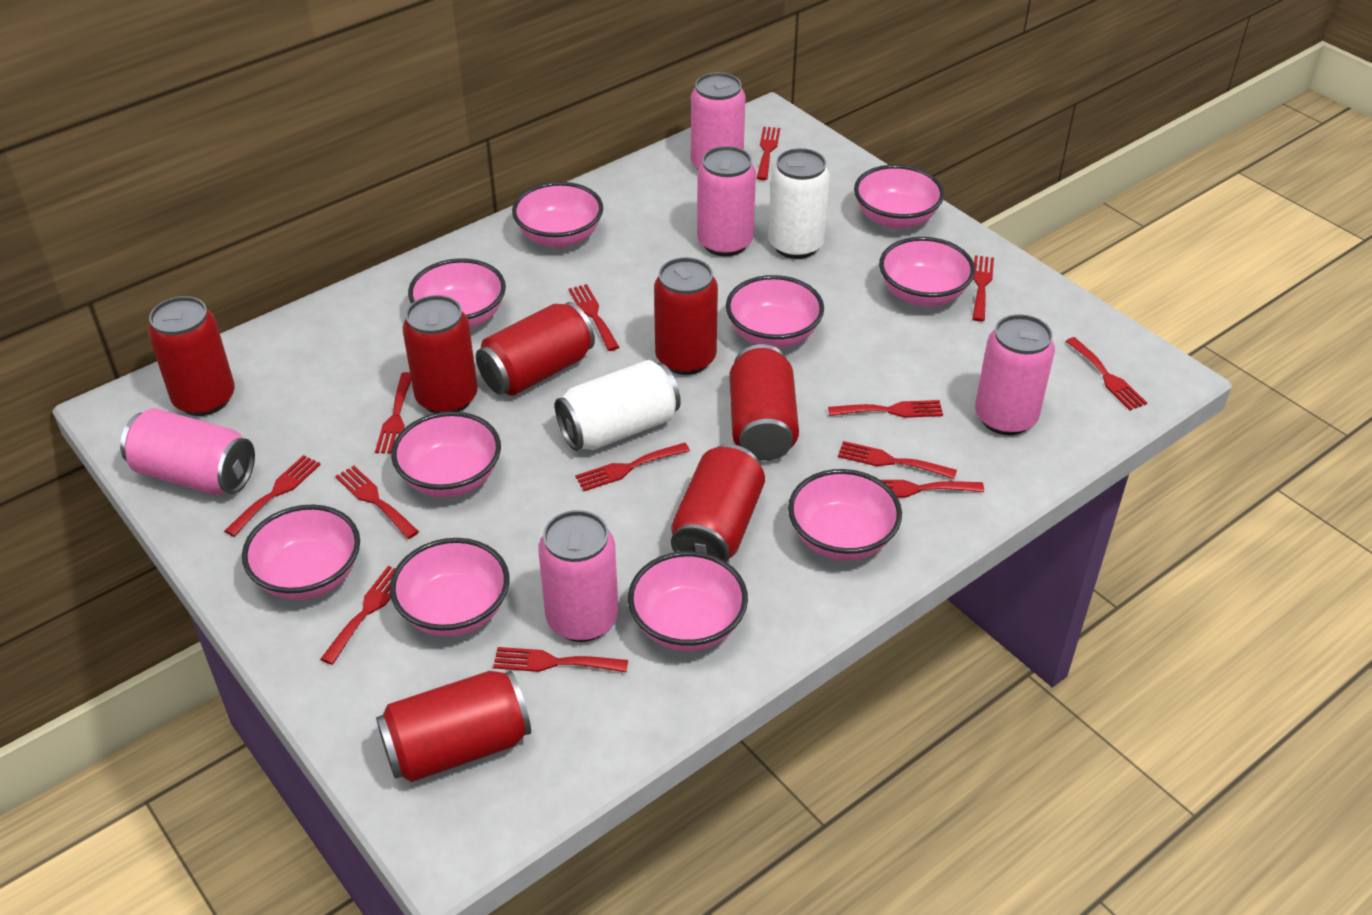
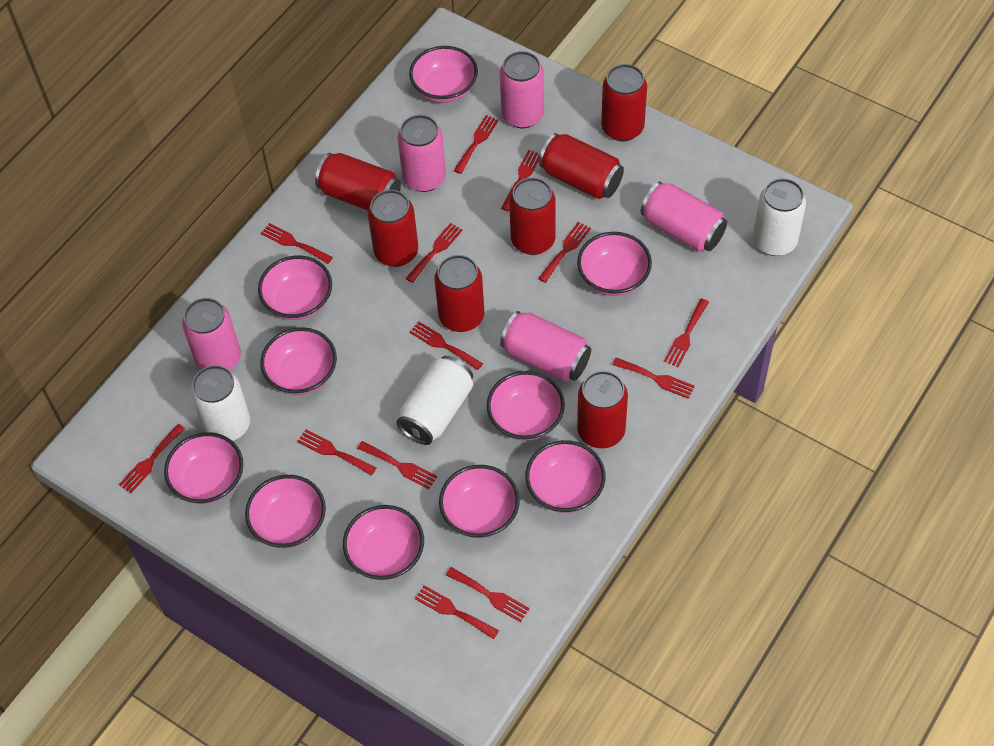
white can: 2 -> 3

